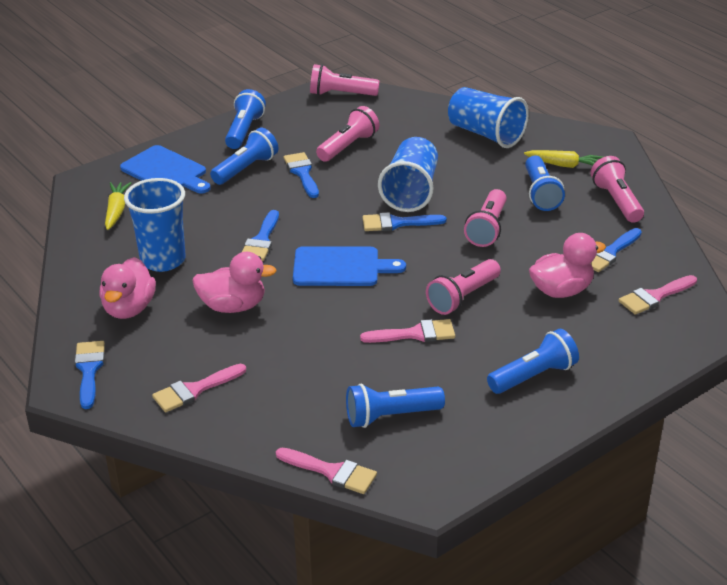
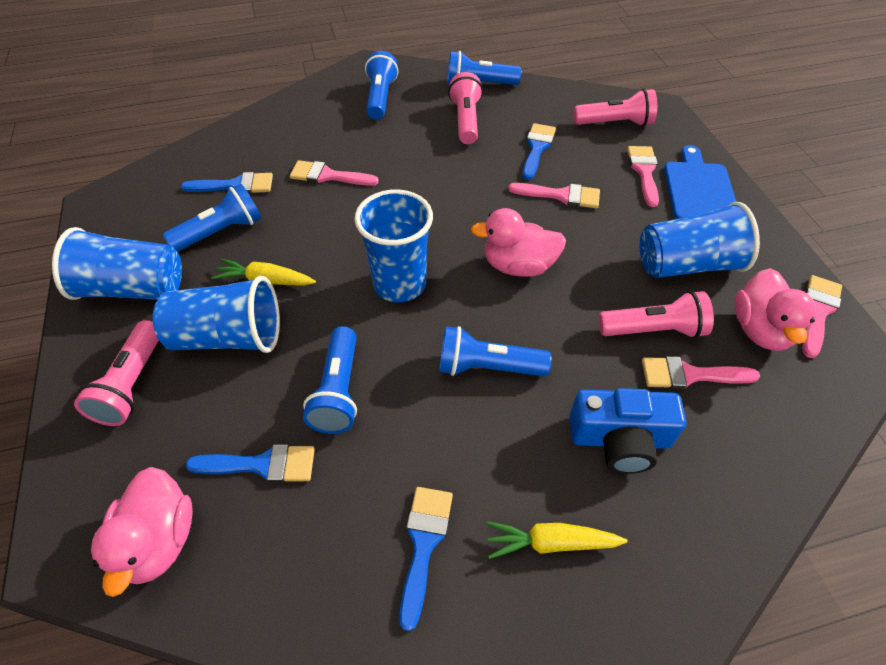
blue brush: 5 -> 4
blue camera: 0 -> 1
blue cup: 3 -> 4
blue cutting board: 2 -> 1
pink brush: 4 -> 5
pink flashlight: 5 -> 4

